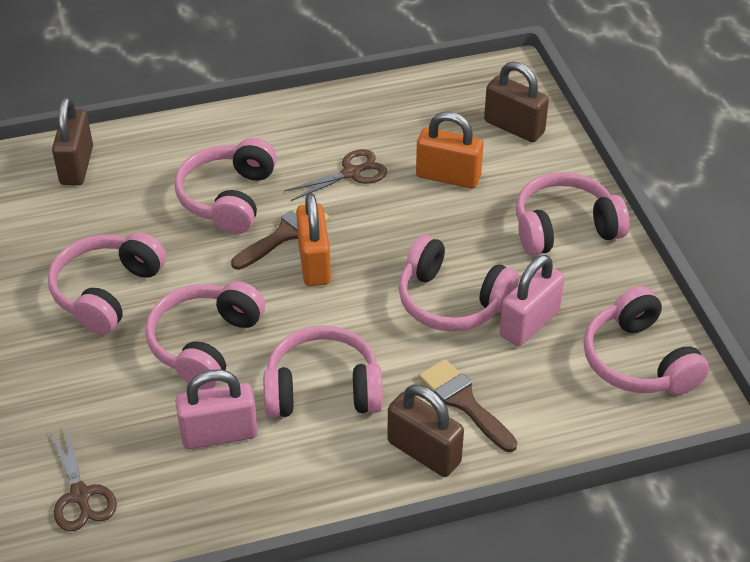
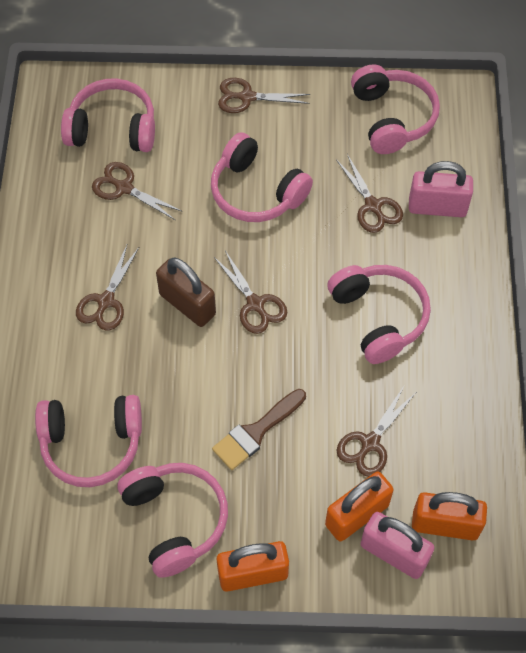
brown brush: 2 -> 1
brown padlock: 3 -> 1
brown scissors: 2 -> 6
orange padlock: 2 -> 3
pink headphones: 7 -> 6

